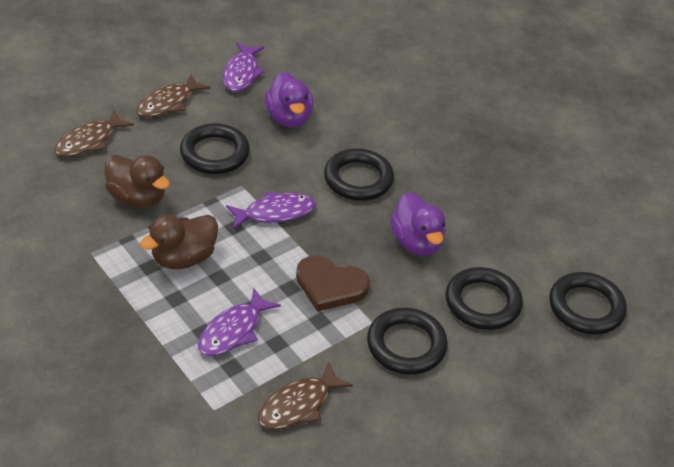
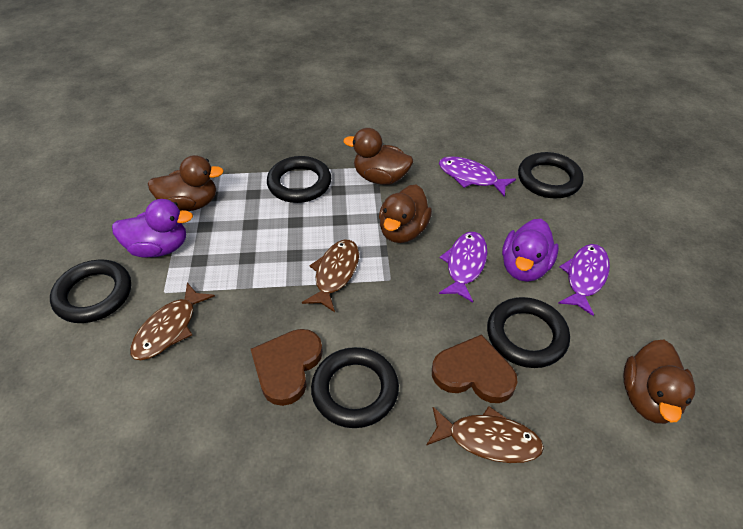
brown duck: 2 -> 4
brown heart: 1 -> 2

